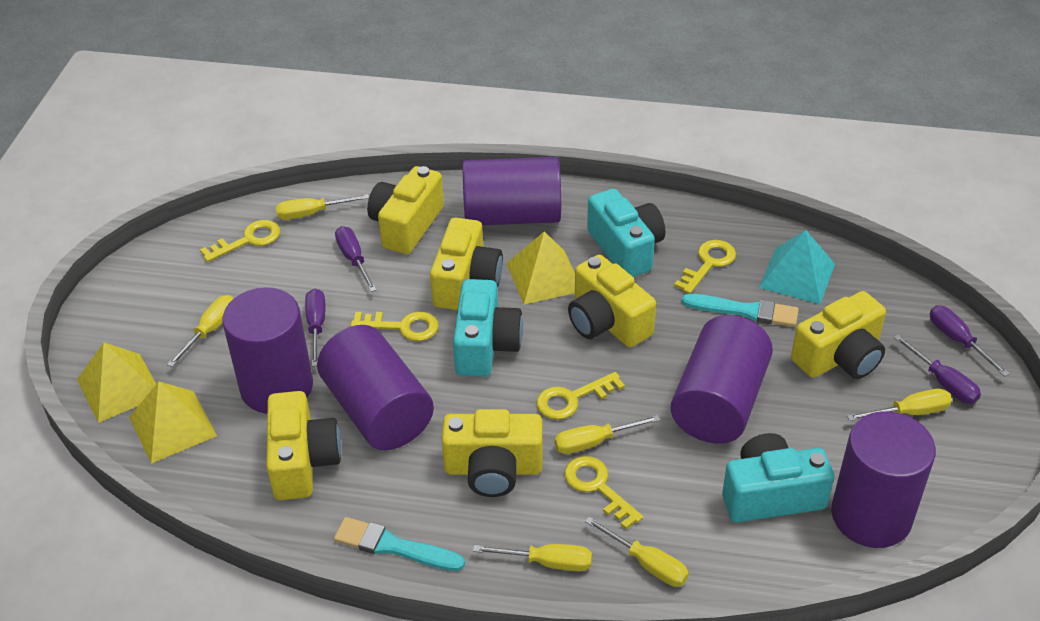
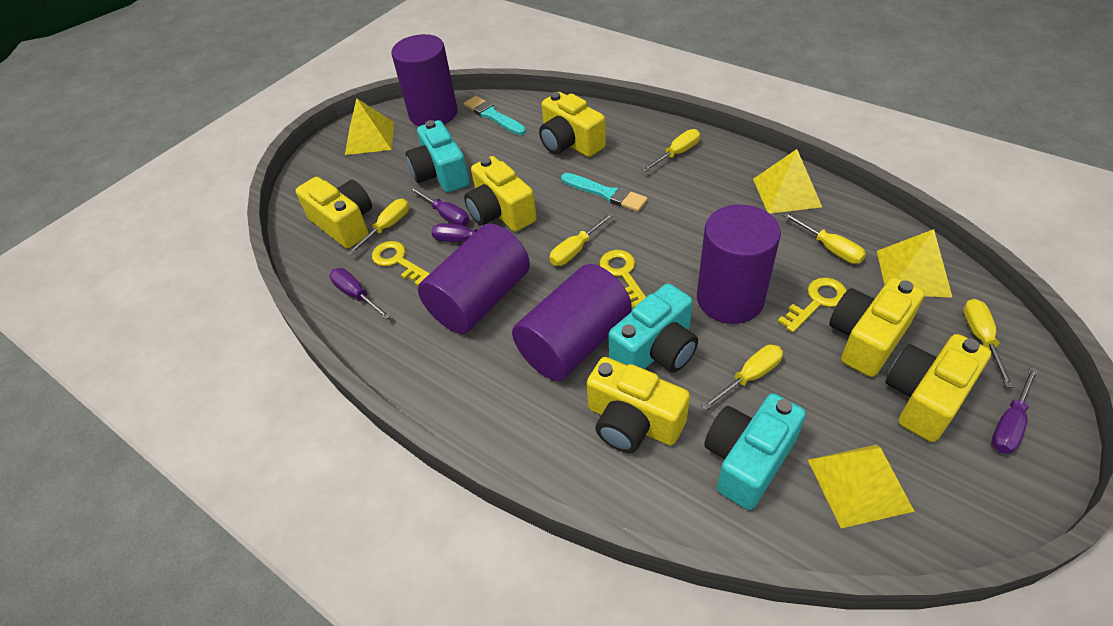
purple cylinder: 5 -> 4
turquoise pyramid: 1 -> 0
yellow key: 5 -> 3
yellow pyramid: 3 -> 4

